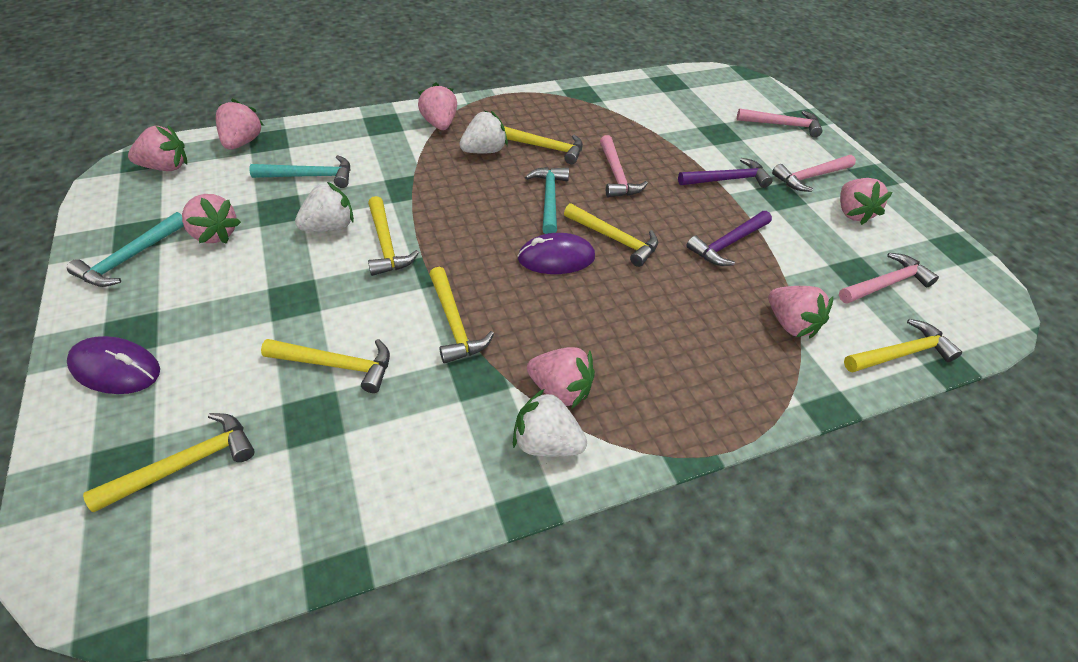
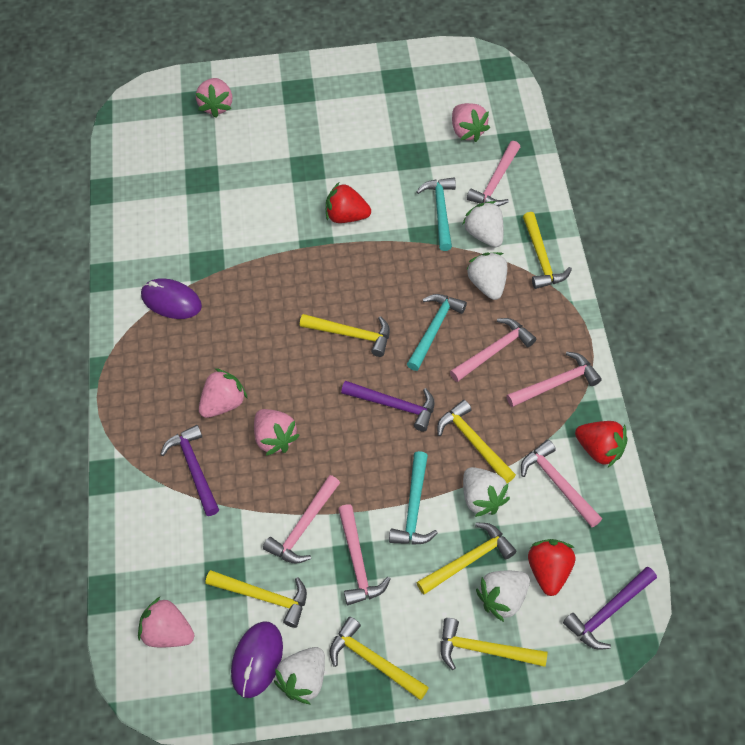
pink hammer: 4 -> 6
pink strawberry: 7 -> 5
purple hammer: 2 -> 3
red strawberry: 0 -> 3
white strawberry: 3 -> 5

